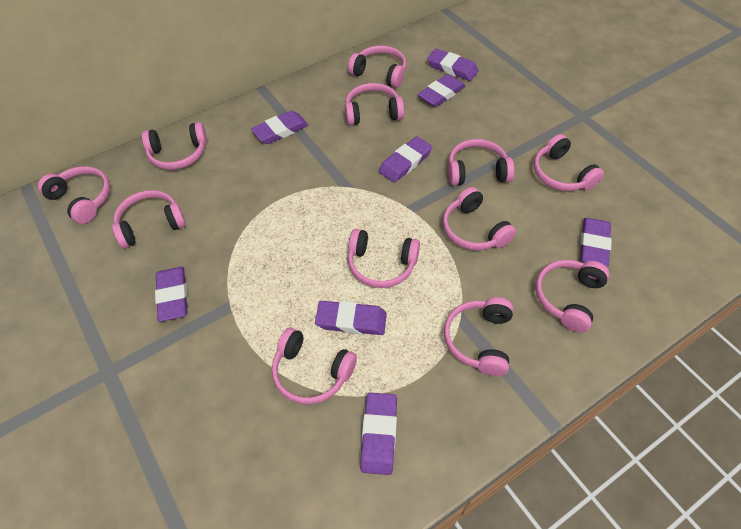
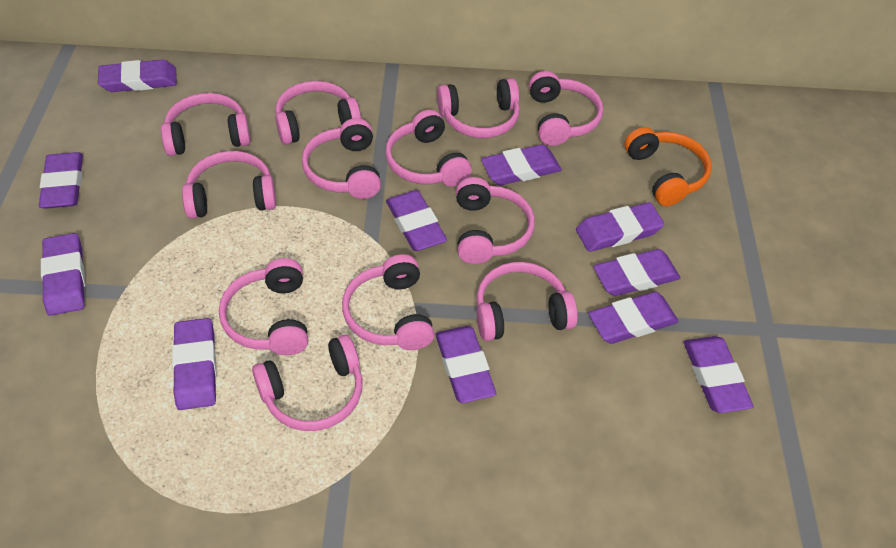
orange headphones: 0 -> 1
purple eraser: 8 -> 11

